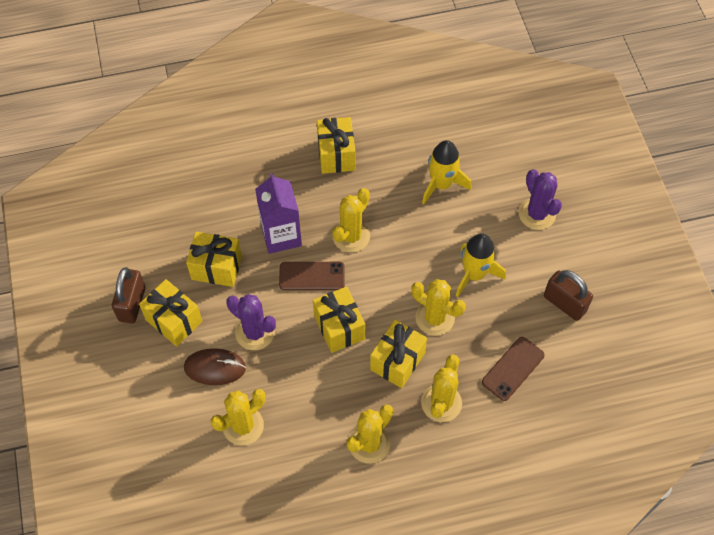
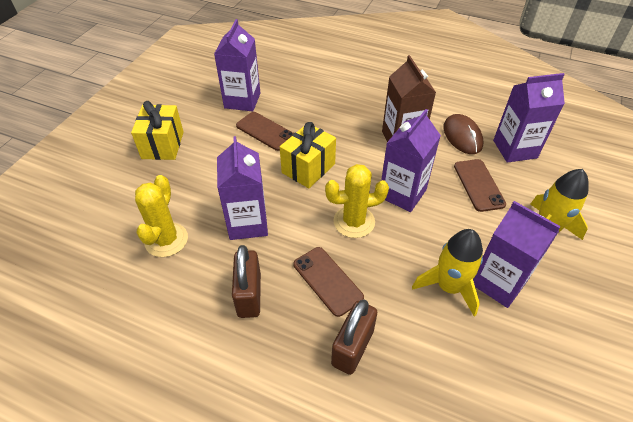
brown carton: 0 -> 1
brown phone: 2 -> 3
purple cactus: 2 -> 0
purple carton: 1 -> 5
yellow cactus: 5 -> 2
yellow gift: 5 -> 2

